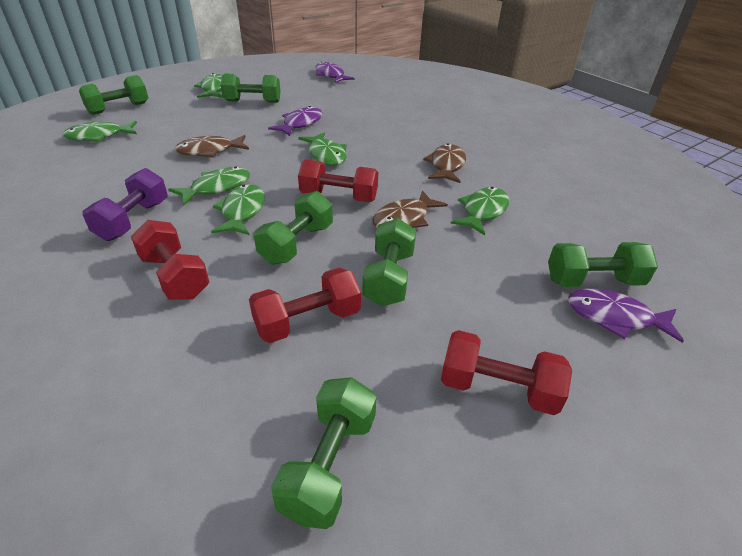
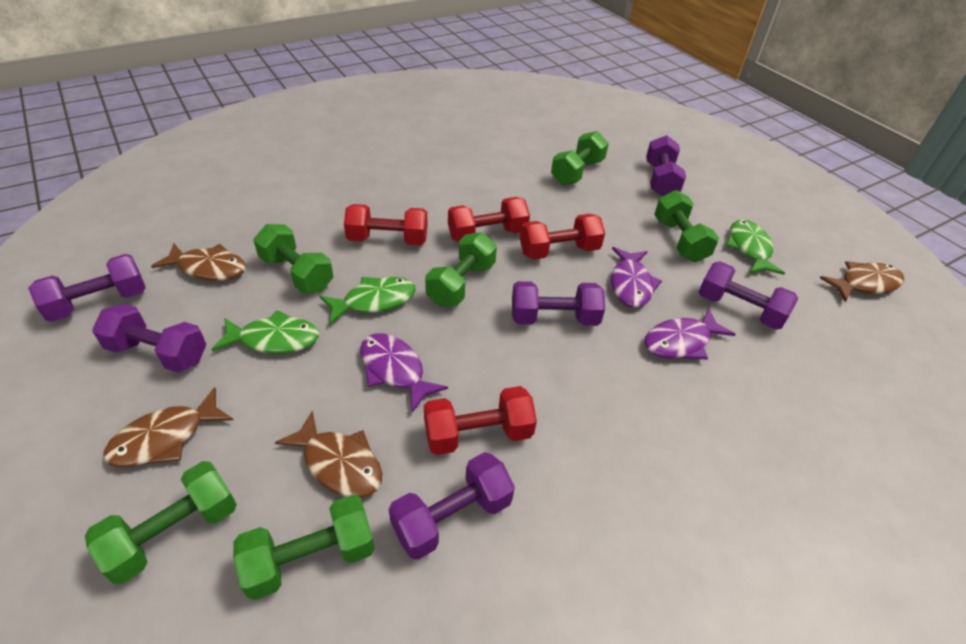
brown fish: 3 -> 4
green fish: 6 -> 3
purple dumbbell: 1 -> 6

